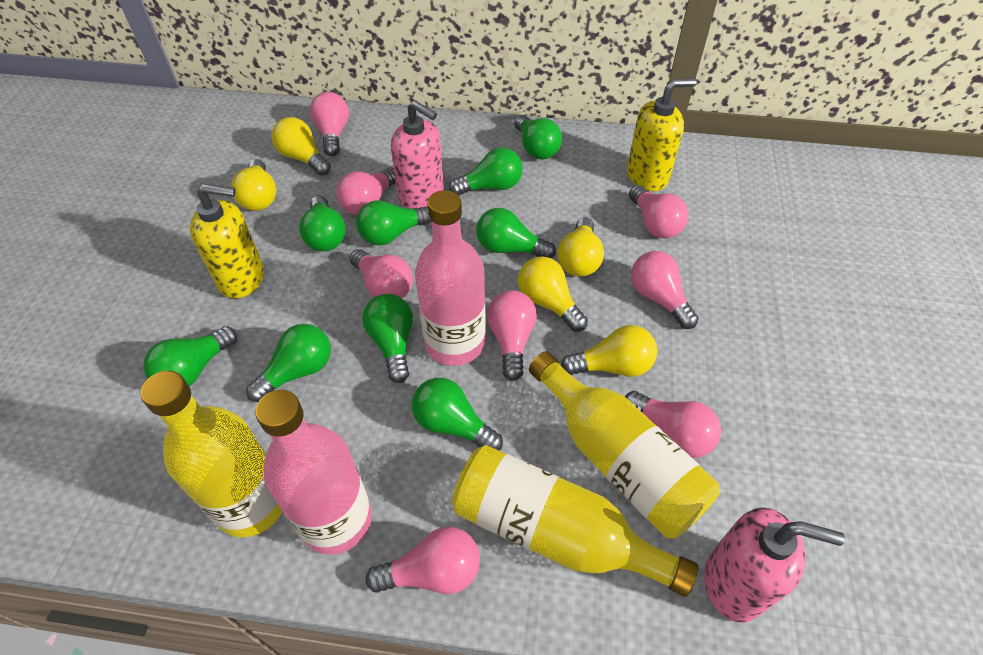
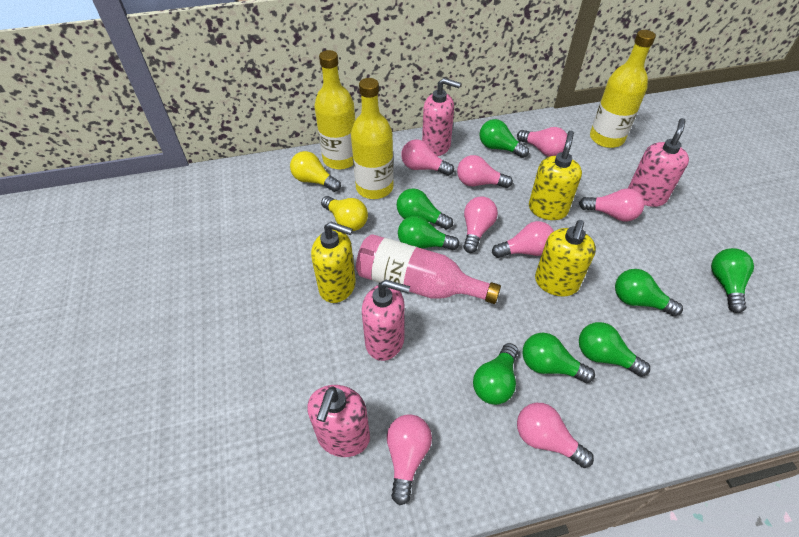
green light bulb: 9 -> 8
pink bottle: 2 -> 1
pink soap dispenser: 2 -> 4
yellow light bulb: 5 -> 2
yellow soap dispenser: 2 -> 3

